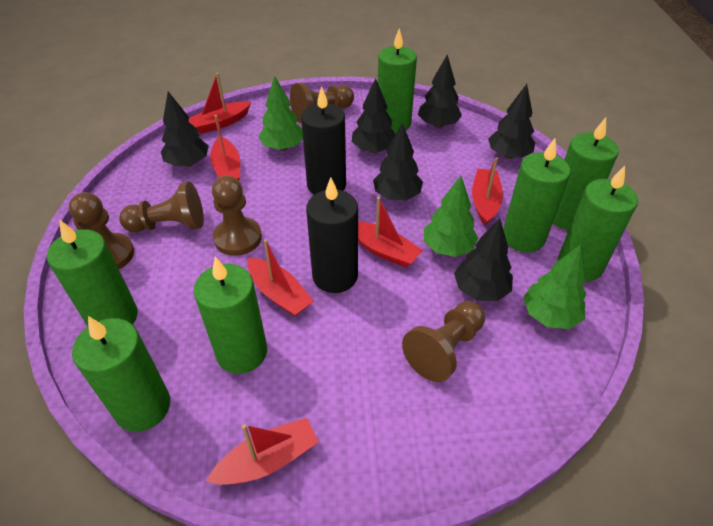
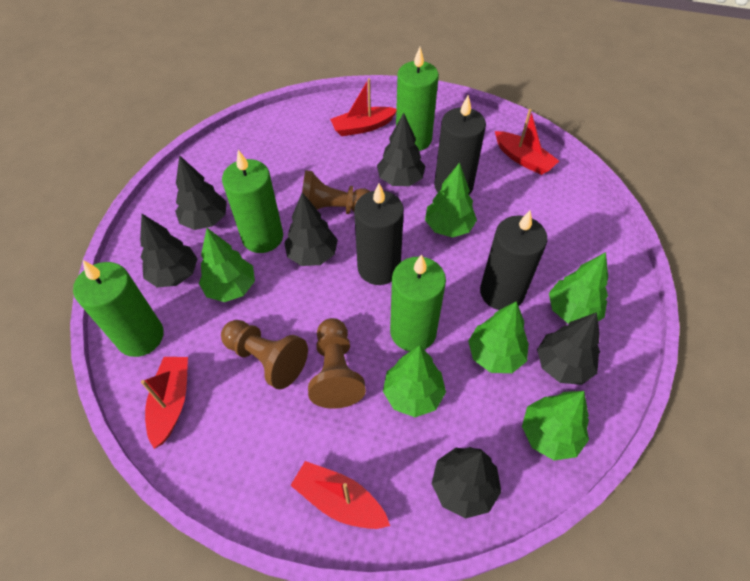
black candle: 2 -> 3
brown pawn: 5 -> 3
green candle: 7 -> 4
green tree: 3 -> 6
red boat: 6 -> 4

